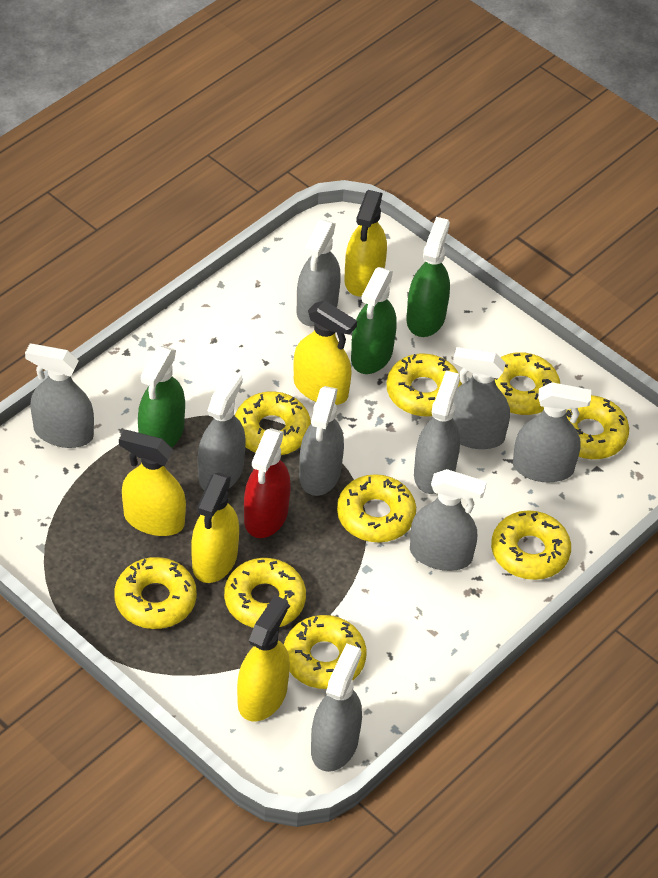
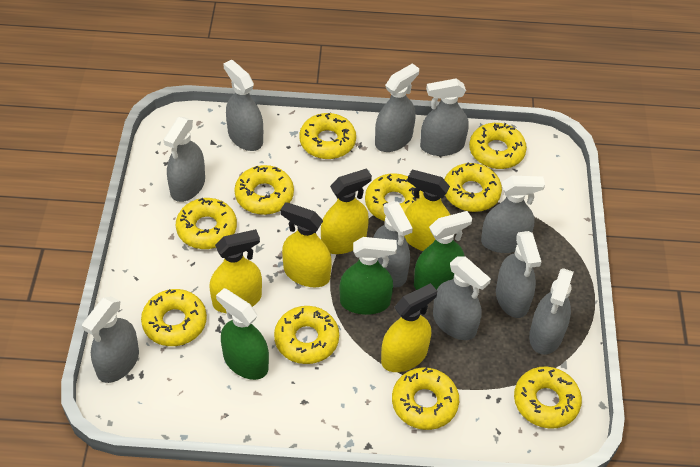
grey spray bottle: 9 -> 10
red spray bottle: 1 -> 0
yellow donut: 9 -> 10

